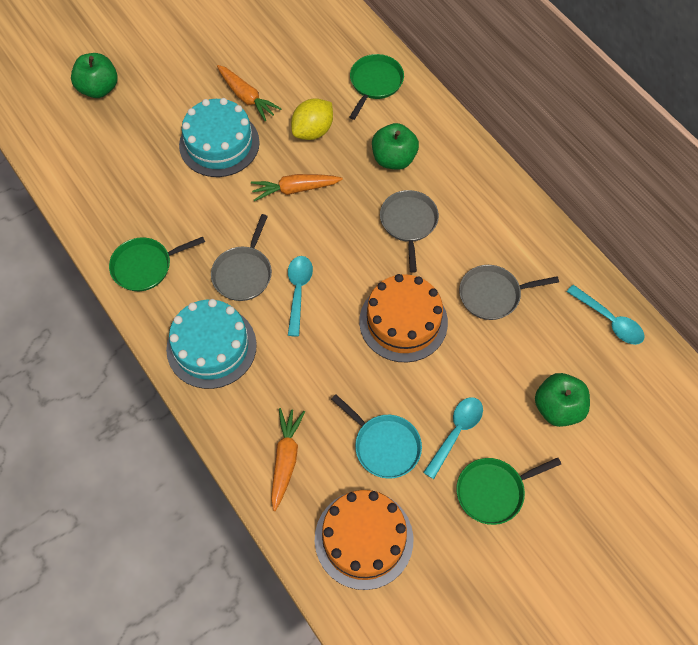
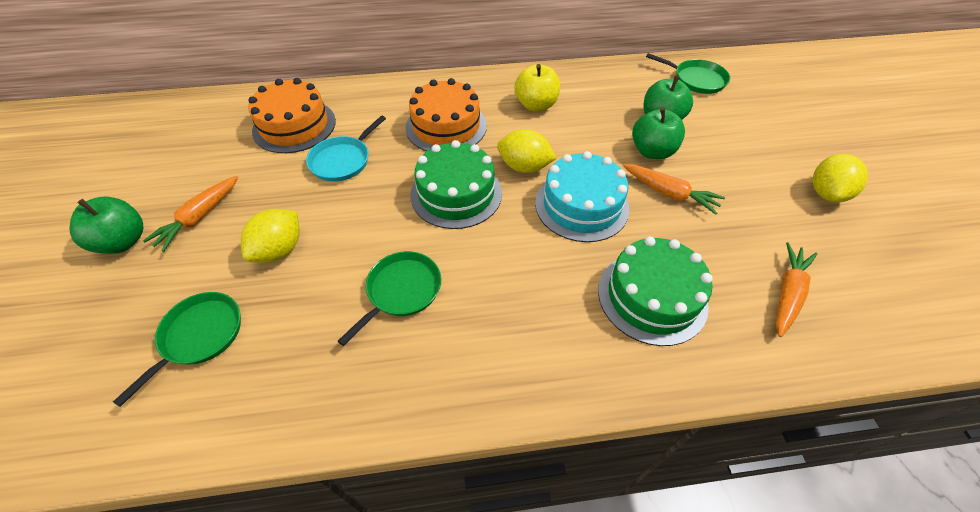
green cake: 0 -> 2
grey pan: 3 -> 0
turquoise cake: 2 -> 1
turquoise spoon: 3 -> 0
yellow apple: 0 -> 1
yellow lemon: 1 -> 3

